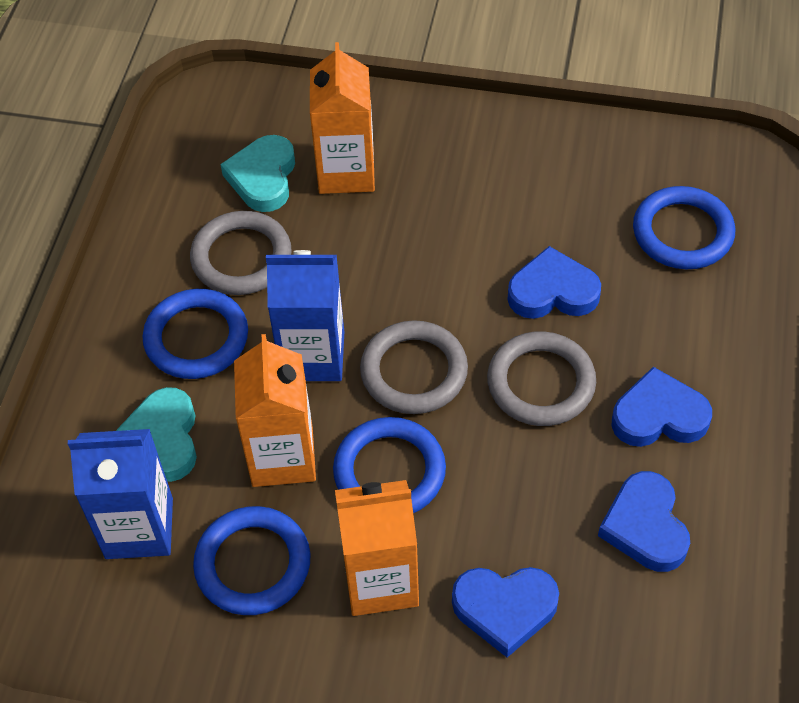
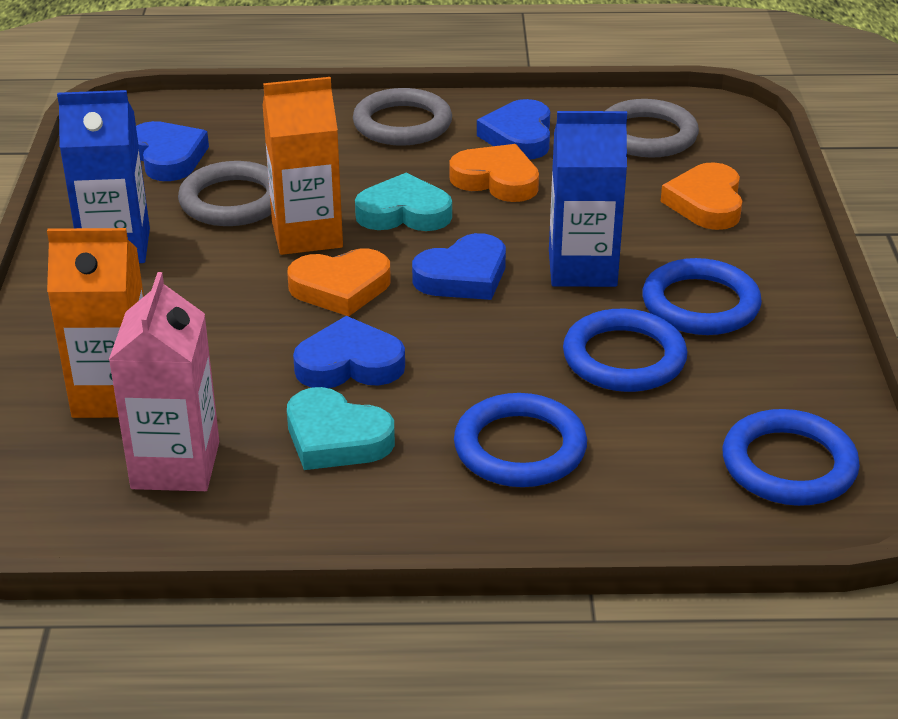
orange carton: 3 -> 2
orange heart: 0 -> 3
pink carton: 0 -> 1

